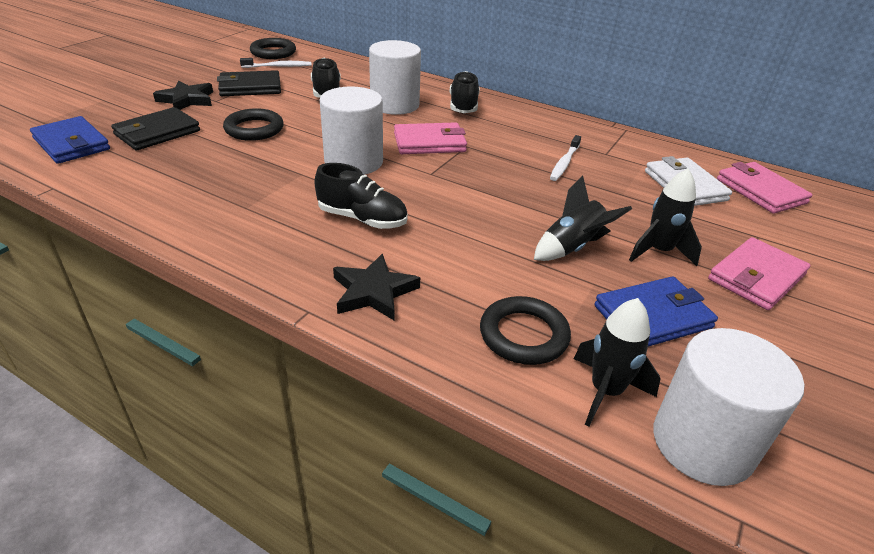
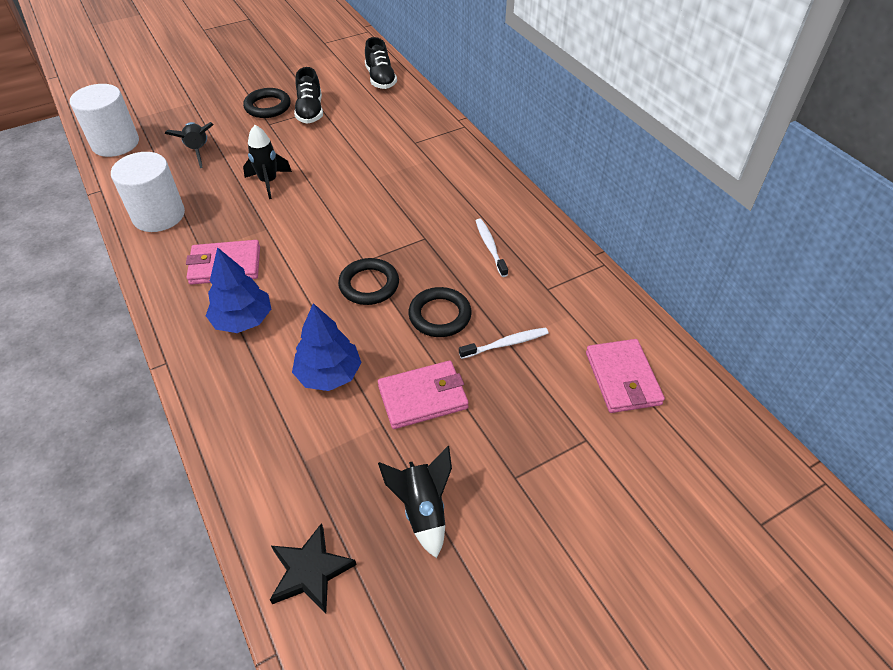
black shoe: 3 -> 2
black star: 2 -> 1
black wallet: 2 -> 0
blue tree: 0 -> 2
blue wallet: 2 -> 0
white cylinder: 3 -> 2
white wallet: 1 -> 0

